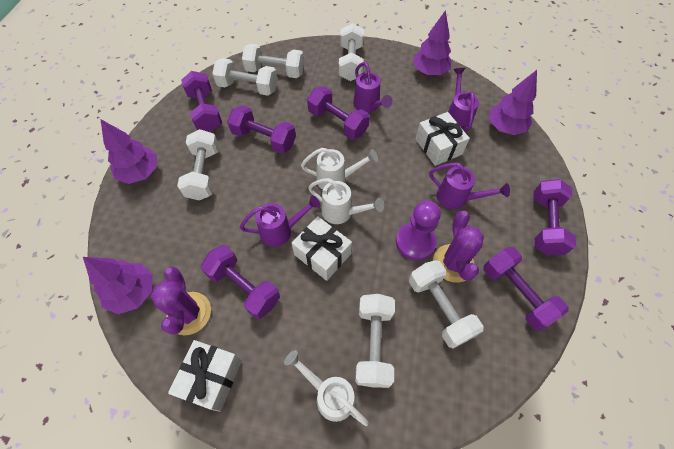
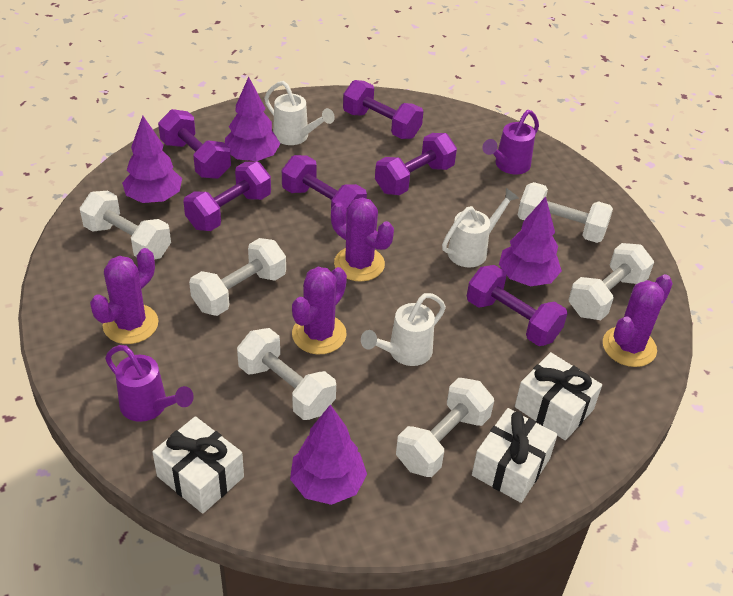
purple cactus: 2 -> 4
purple pawn: 1 -> 0
purple watering can: 4 -> 2

